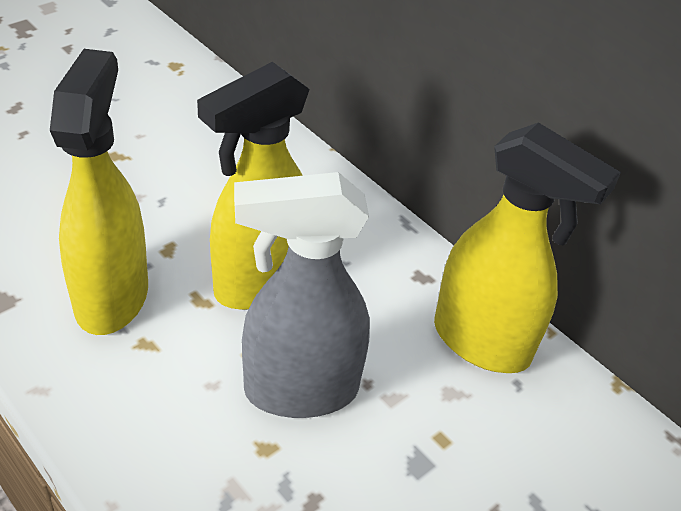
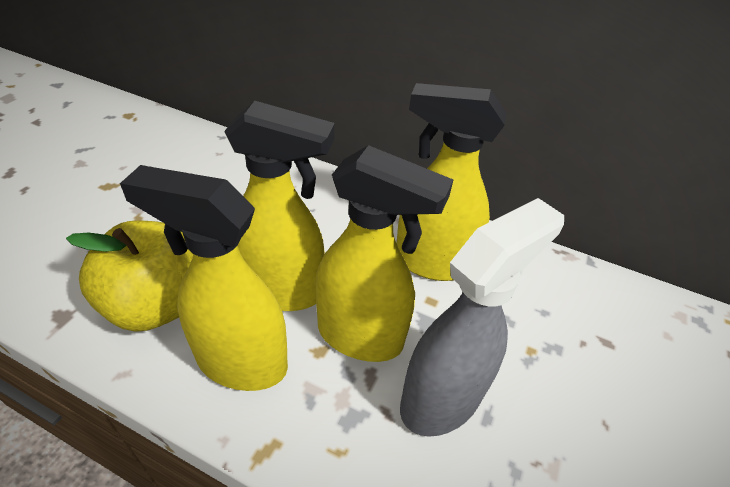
yellow apple: 0 -> 1
yellow spray bottle: 3 -> 4

